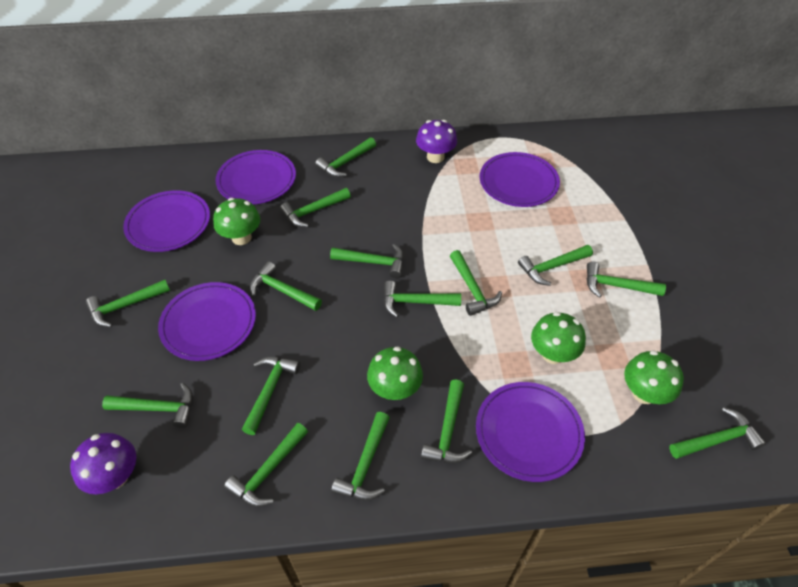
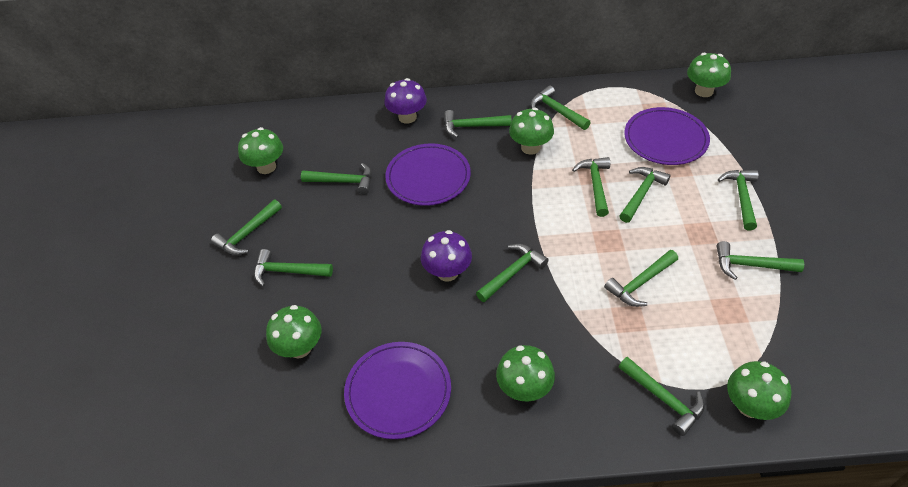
green hammer: 15 -> 12
green mushroom: 4 -> 6
purple plate: 5 -> 3

